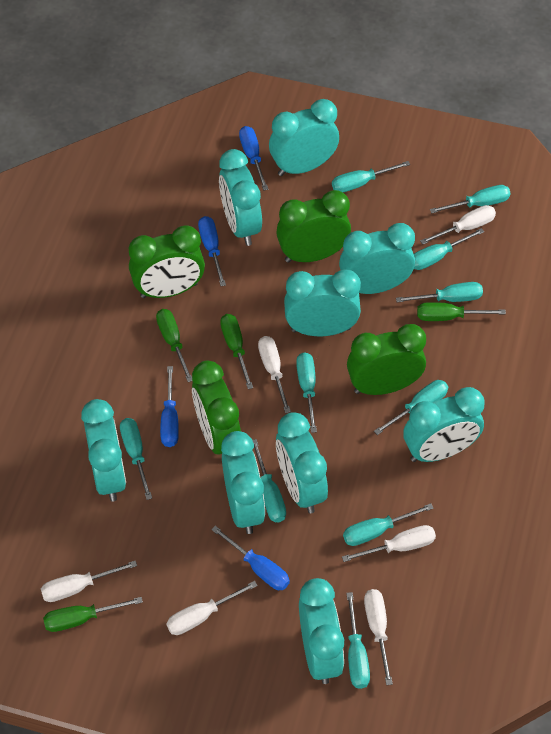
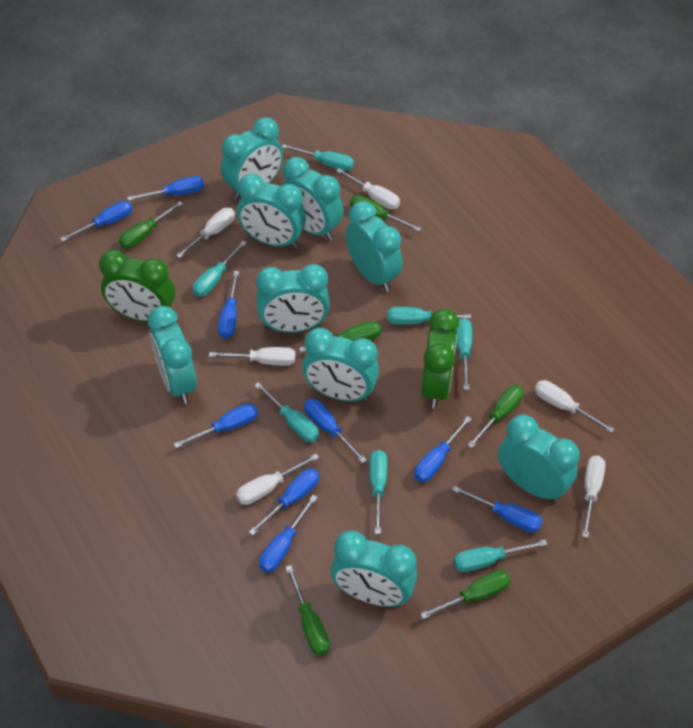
blue screwdriver: 4 -> 9
green clock: 4 -> 2
green screwdriver: 4 -> 6
turquoise screwdriver: 10 -> 7

